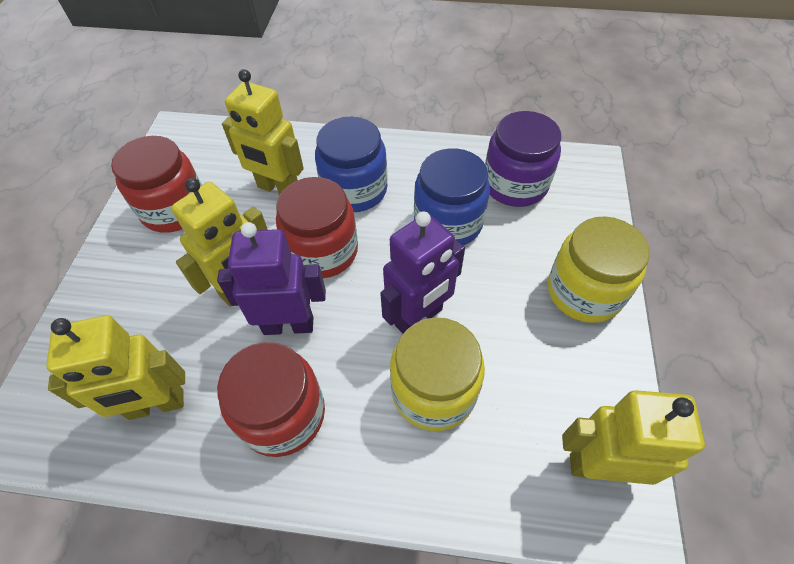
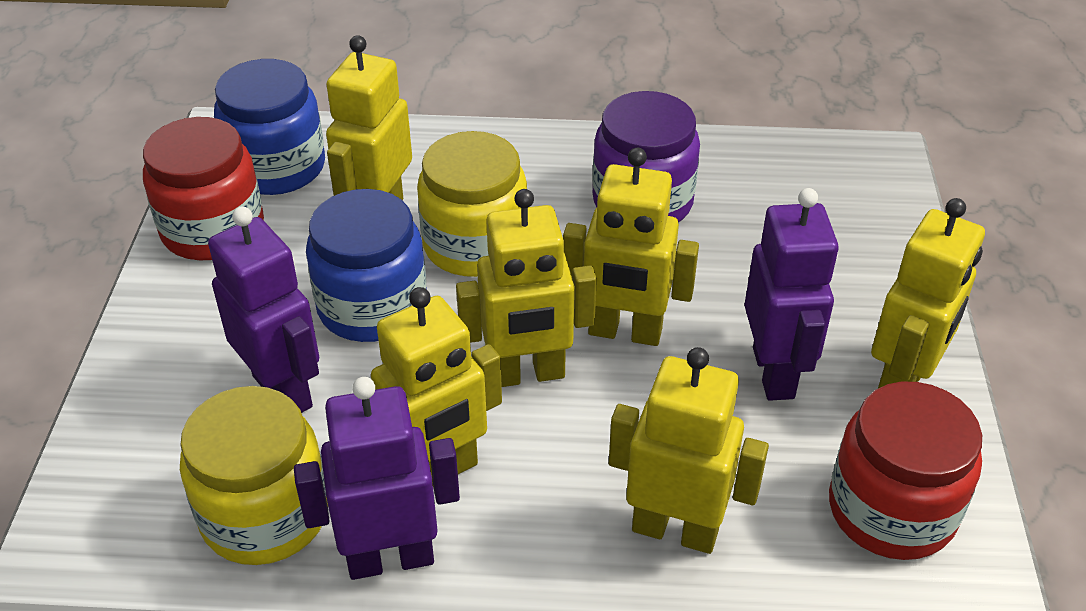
purple robot: 2 -> 3
red jar: 3 -> 2
yellow robot: 4 -> 6

